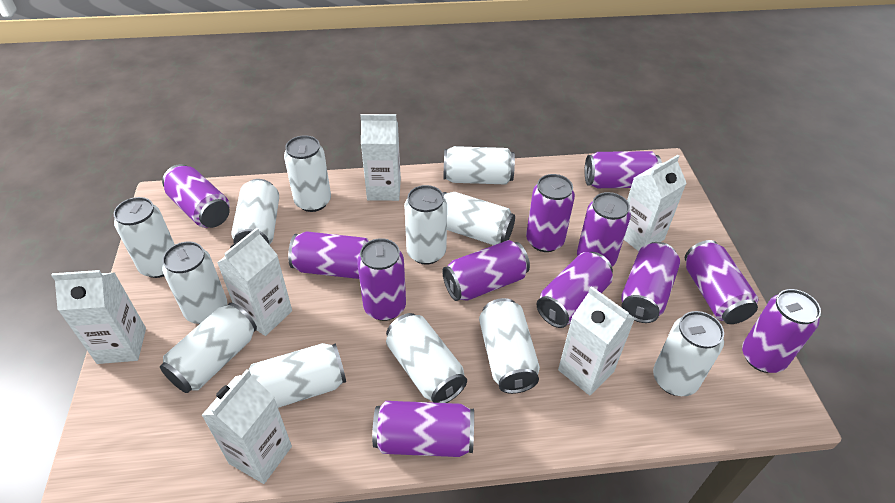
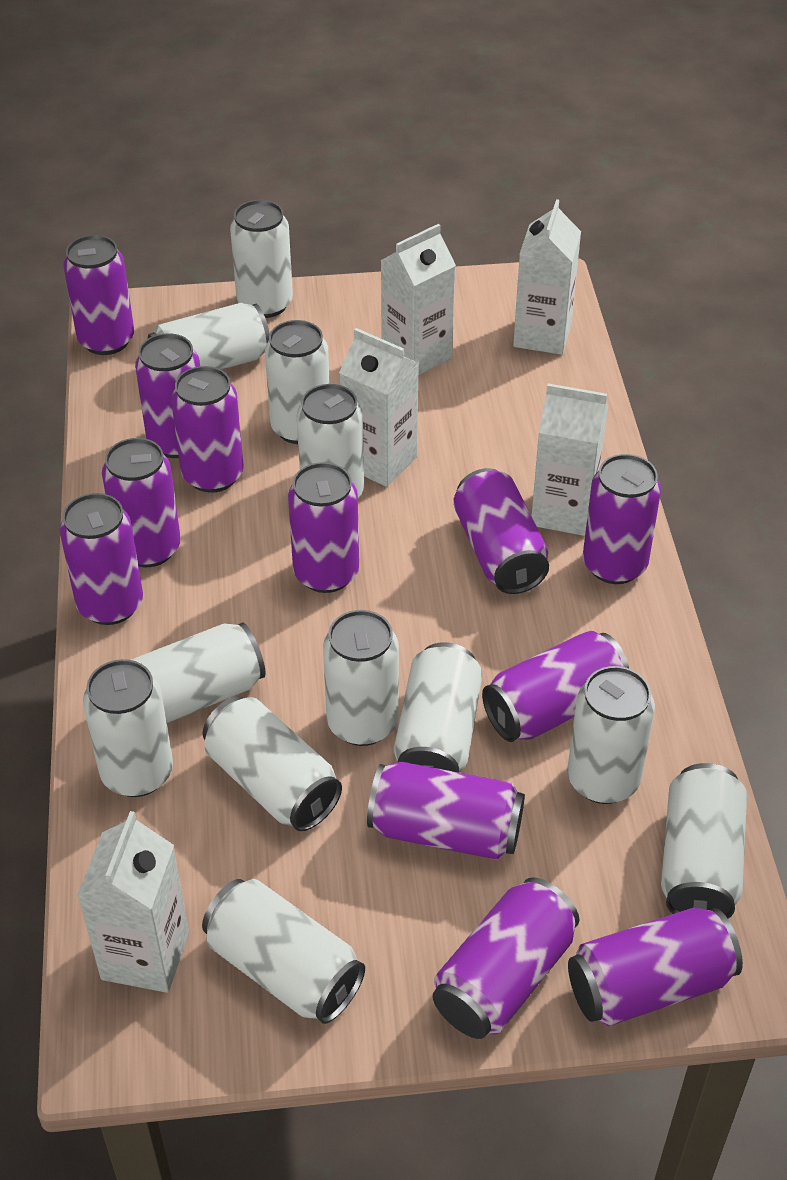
white carton: 6 -> 5

